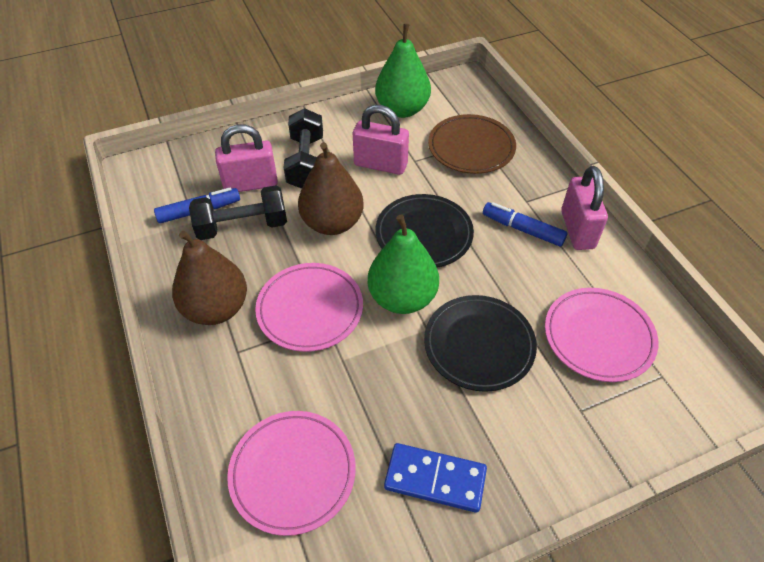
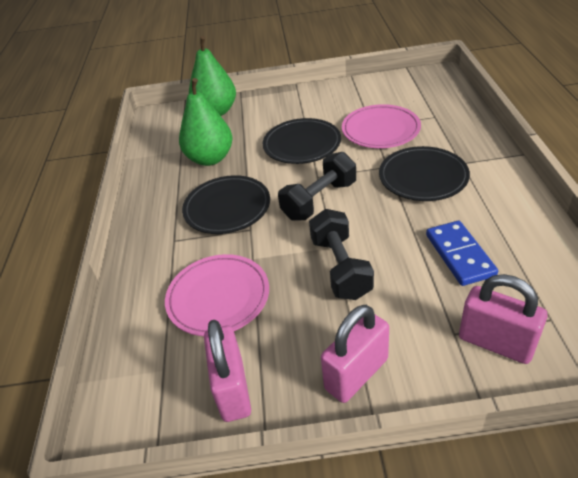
black plate: 2 -> 3
blue marker: 2 -> 0
brown pear: 2 -> 0
brown plate: 1 -> 0
pink plate: 3 -> 2

